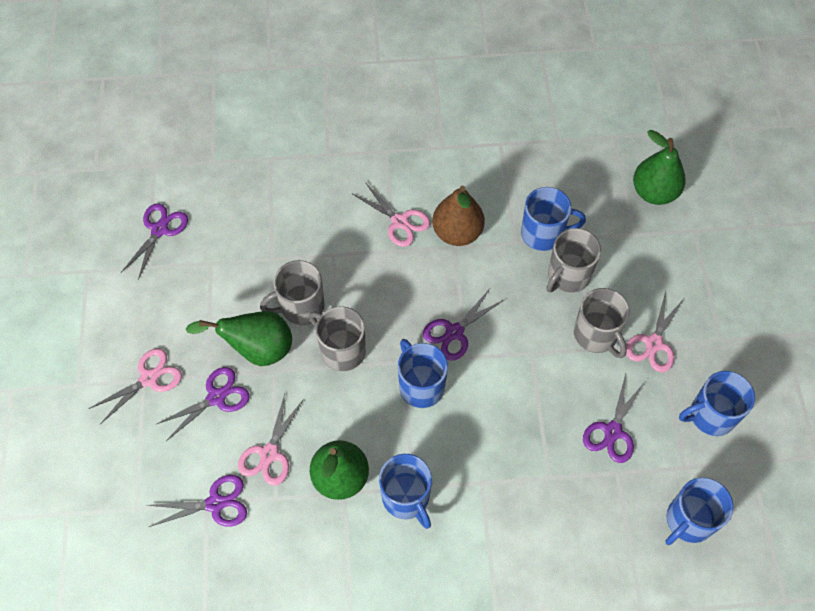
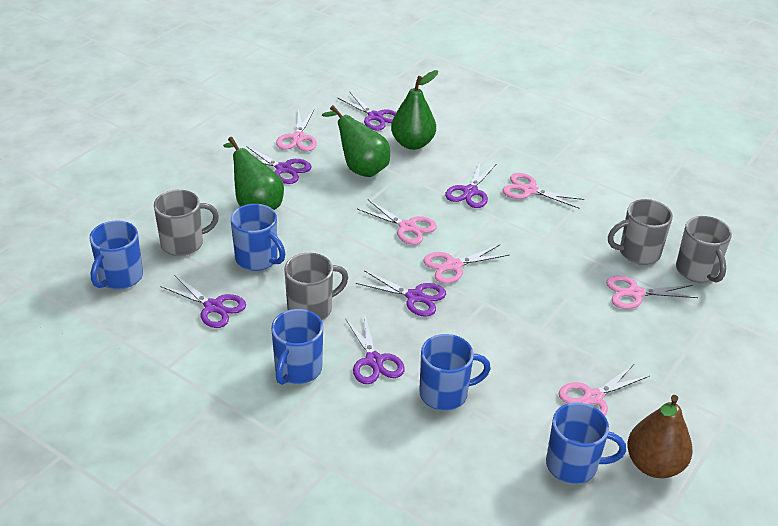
pink scissors: 4 -> 6
purple scissors: 5 -> 6

